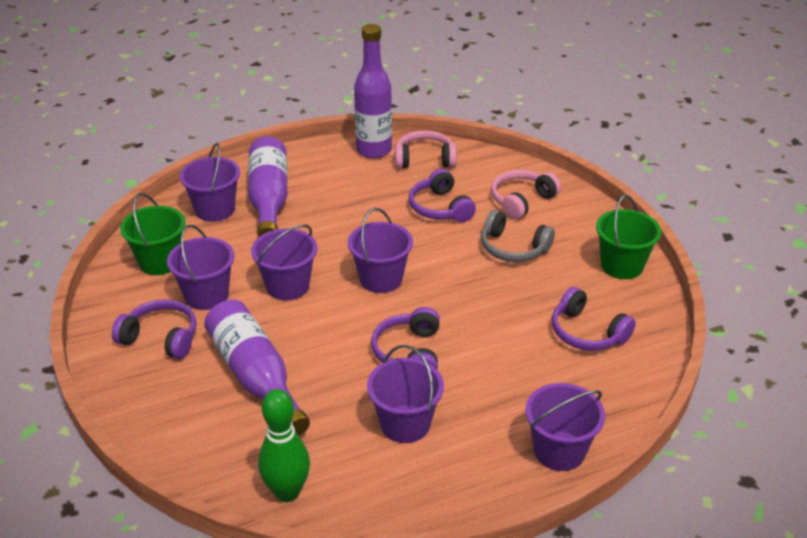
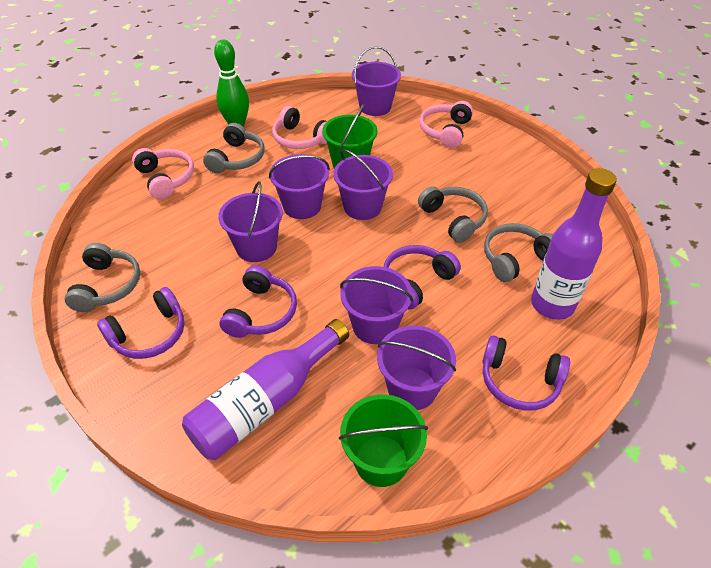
grey headphones: 1 -> 4
pink headphones: 2 -> 3
purple bottle: 3 -> 2

